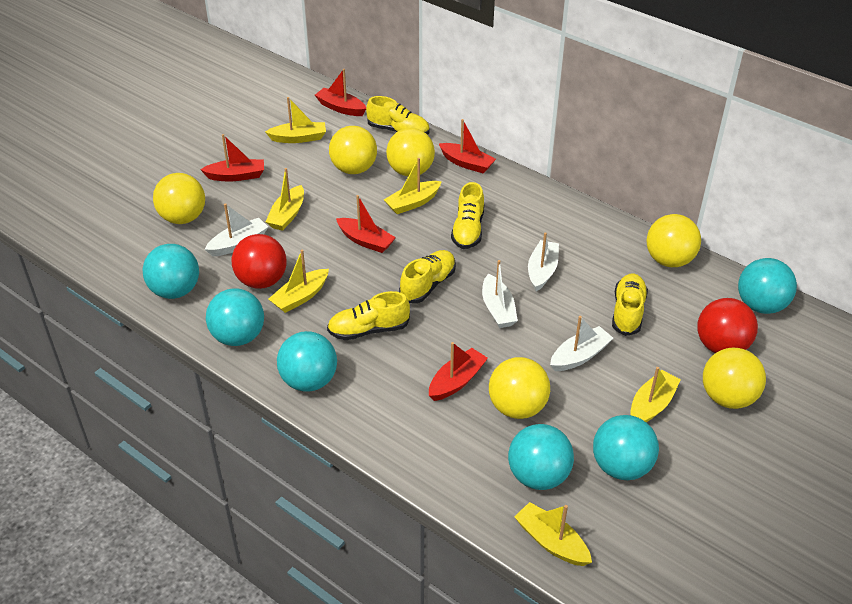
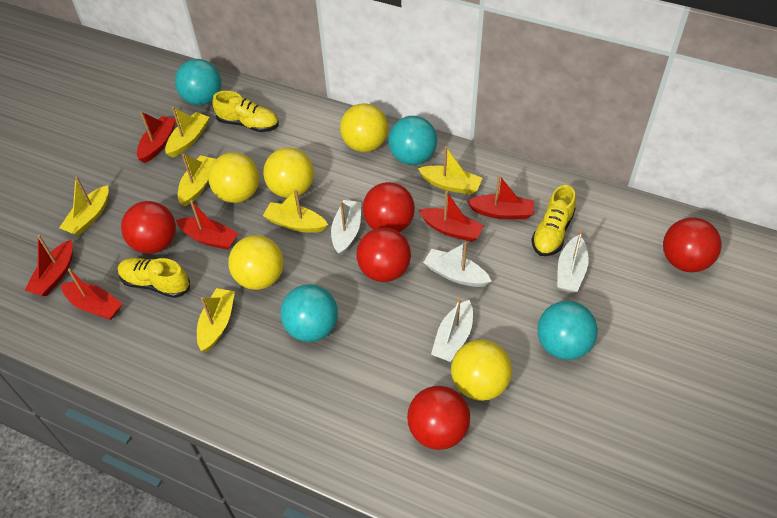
red ball: 2 -> 5
red boat: 5 -> 6
turquoise ball: 6 -> 4
yellow ball: 6 -> 5
yellow shoe: 5 -> 3

